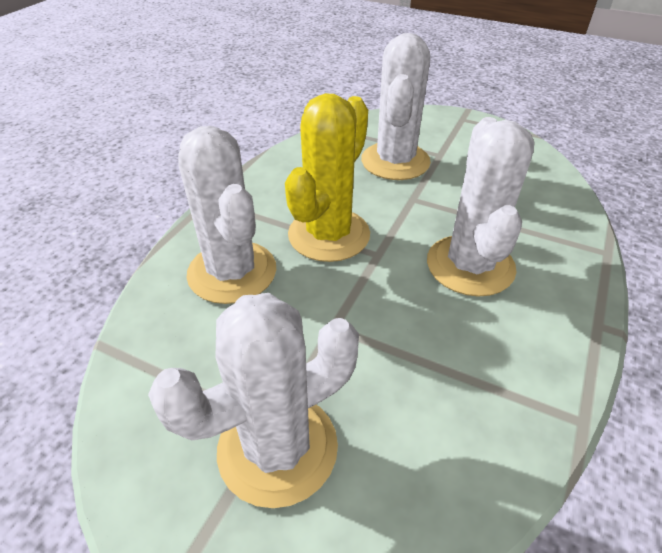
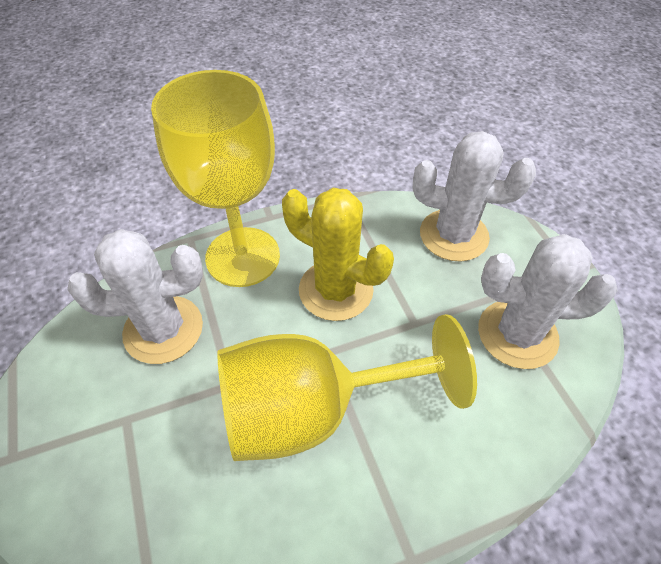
white cactus: 4 -> 3
yellow goblet: 0 -> 2

